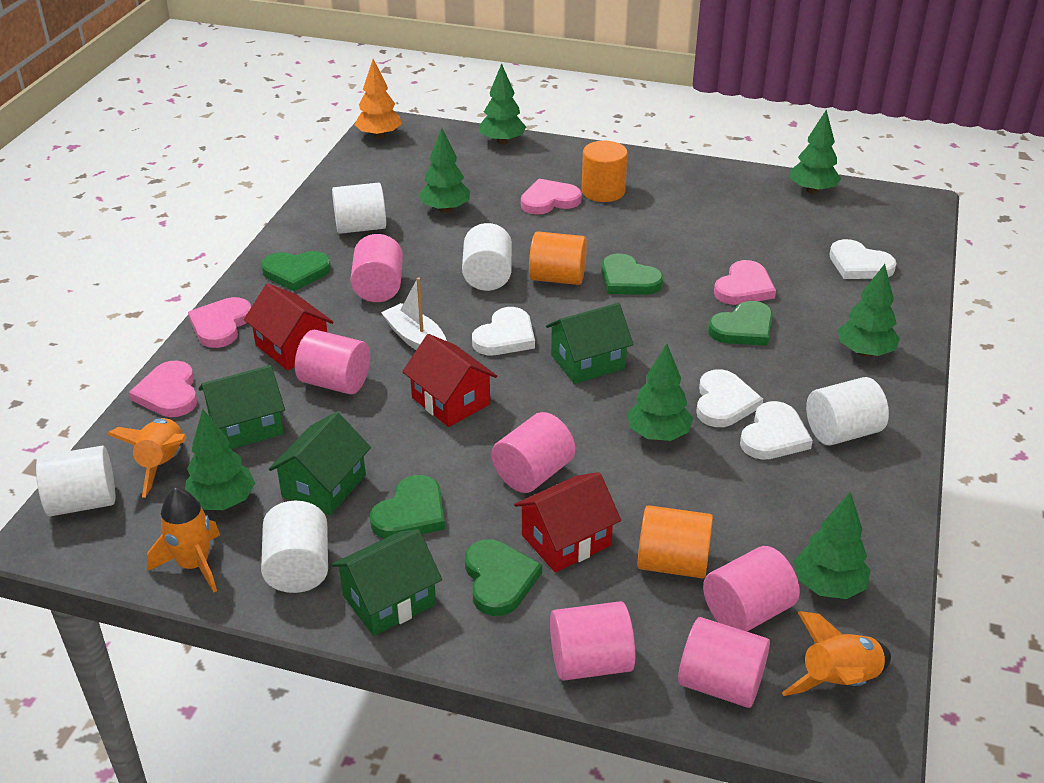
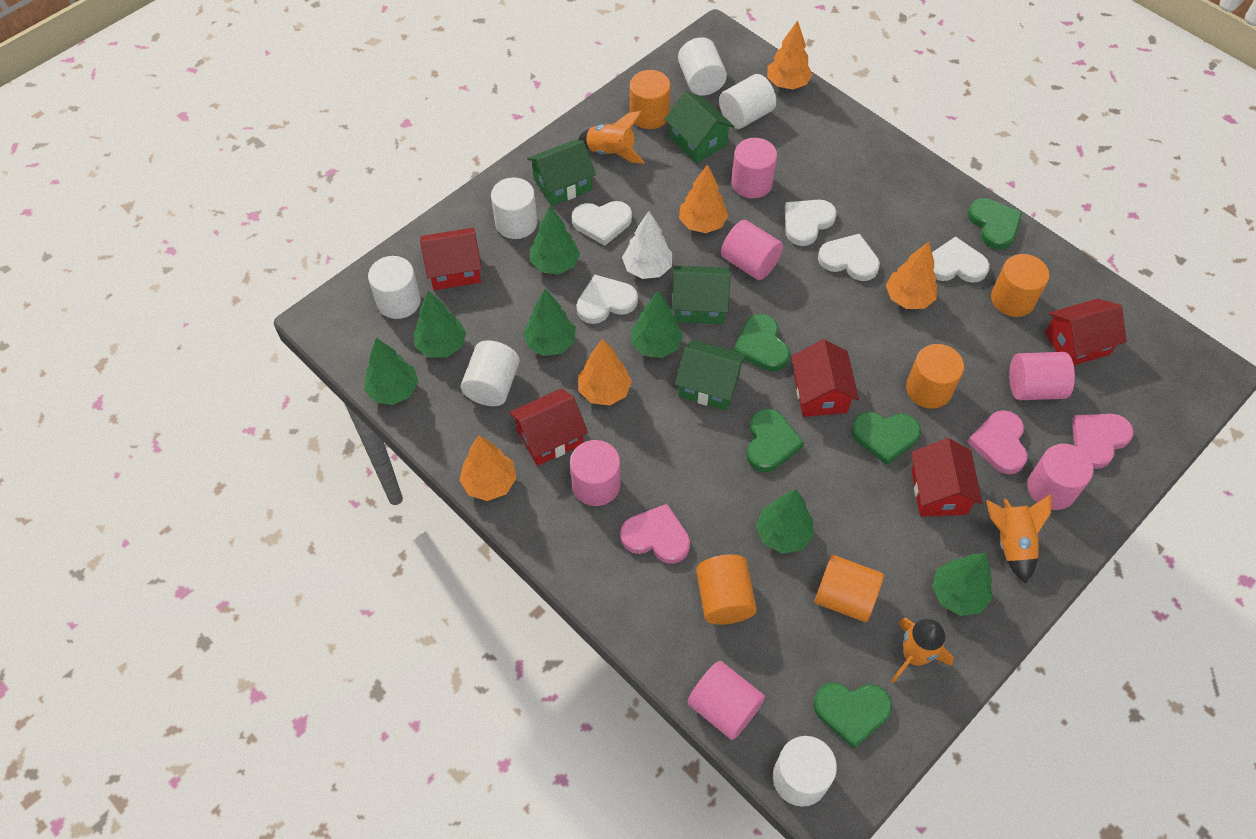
orange cylinder: 3 -> 5
orange tree: 1 -> 5
pink heart: 4 -> 3
red house: 3 -> 5
white boat: 1 -> 0
white cylinder: 5 -> 6
white heart: 4 -> 5
white tree: 0 -> 1

